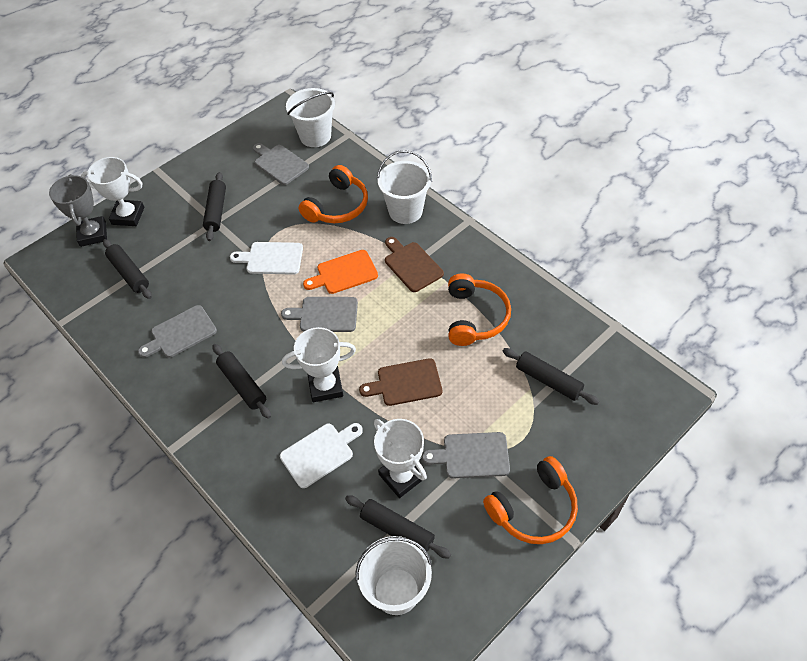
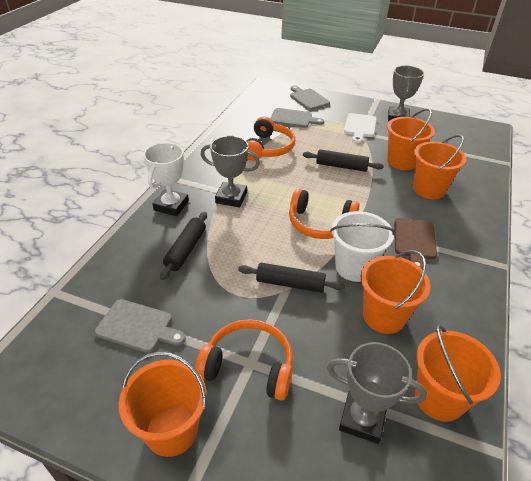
black rolling pin: 5 -> 3
brown cutting board: 2 -> 1
grey cutting board: 4 -> 3
grey trophy: 1 -> 3
orange bucket: 0 -> 5
orange cutting board: 1 -> 0
white bucket: 3 -> 1
white cutting board: 2 -> 1
white trophy: 3 -> 1

